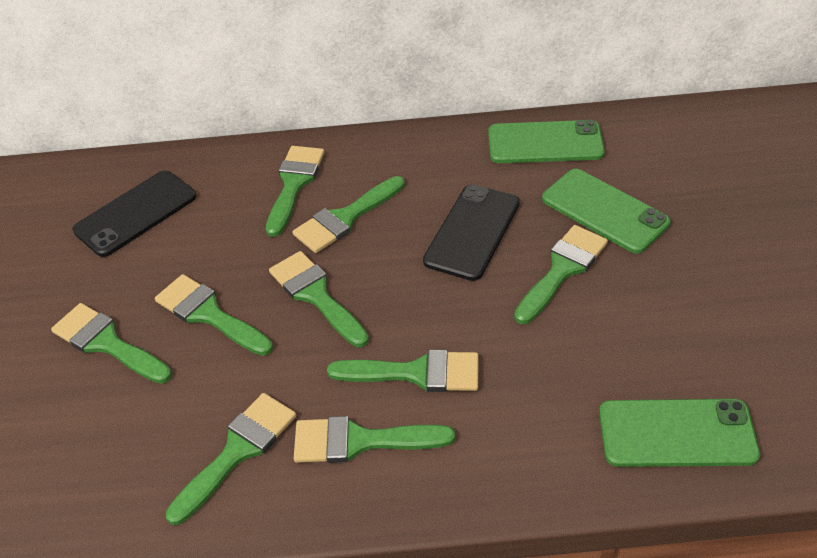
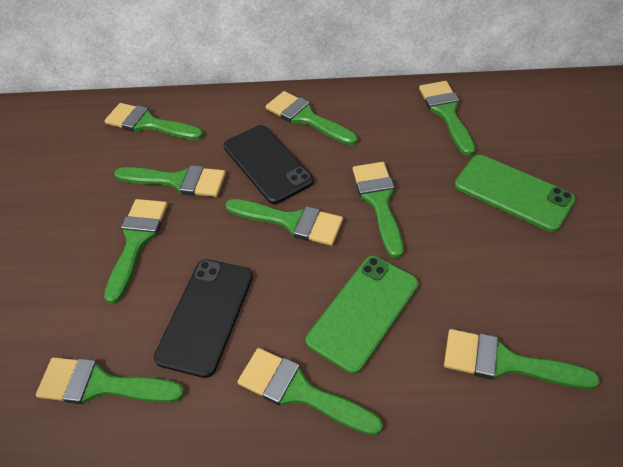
green brush: 9 -> 10
green phone: 3 -> 2

